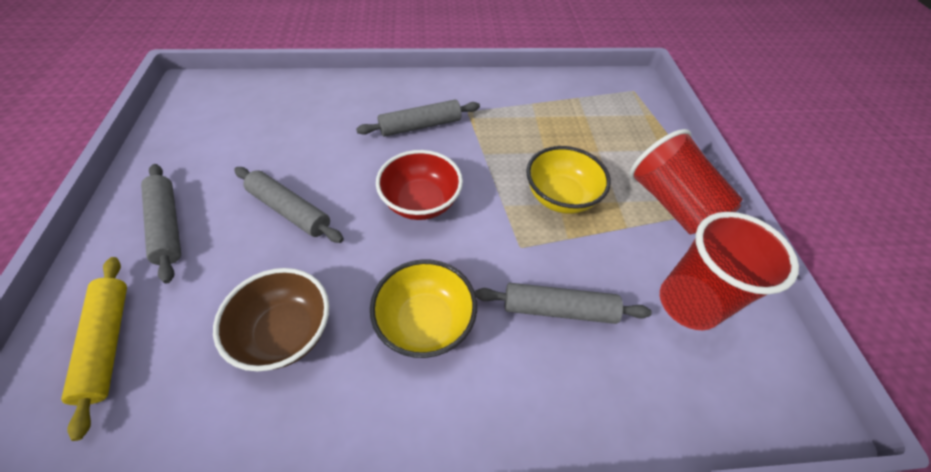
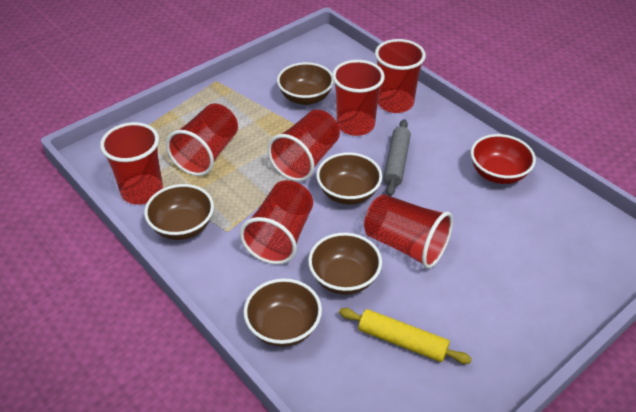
brown bowl: 1 -> 5
grey rolling pin: 4 -> 1
red cup: 2 -> 7
yellow bowl: 2 -> 0

